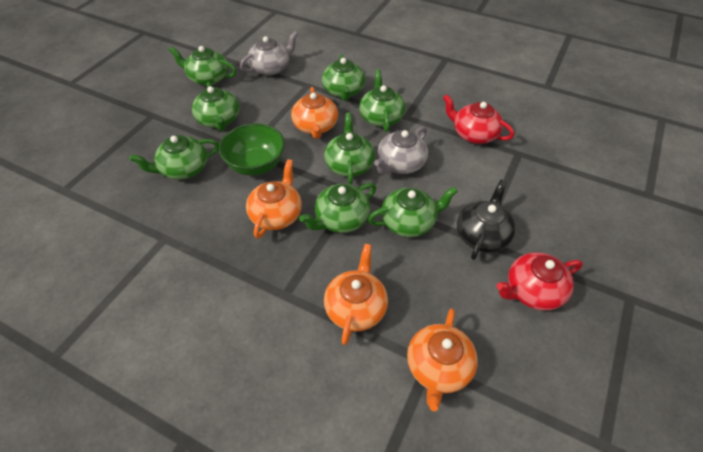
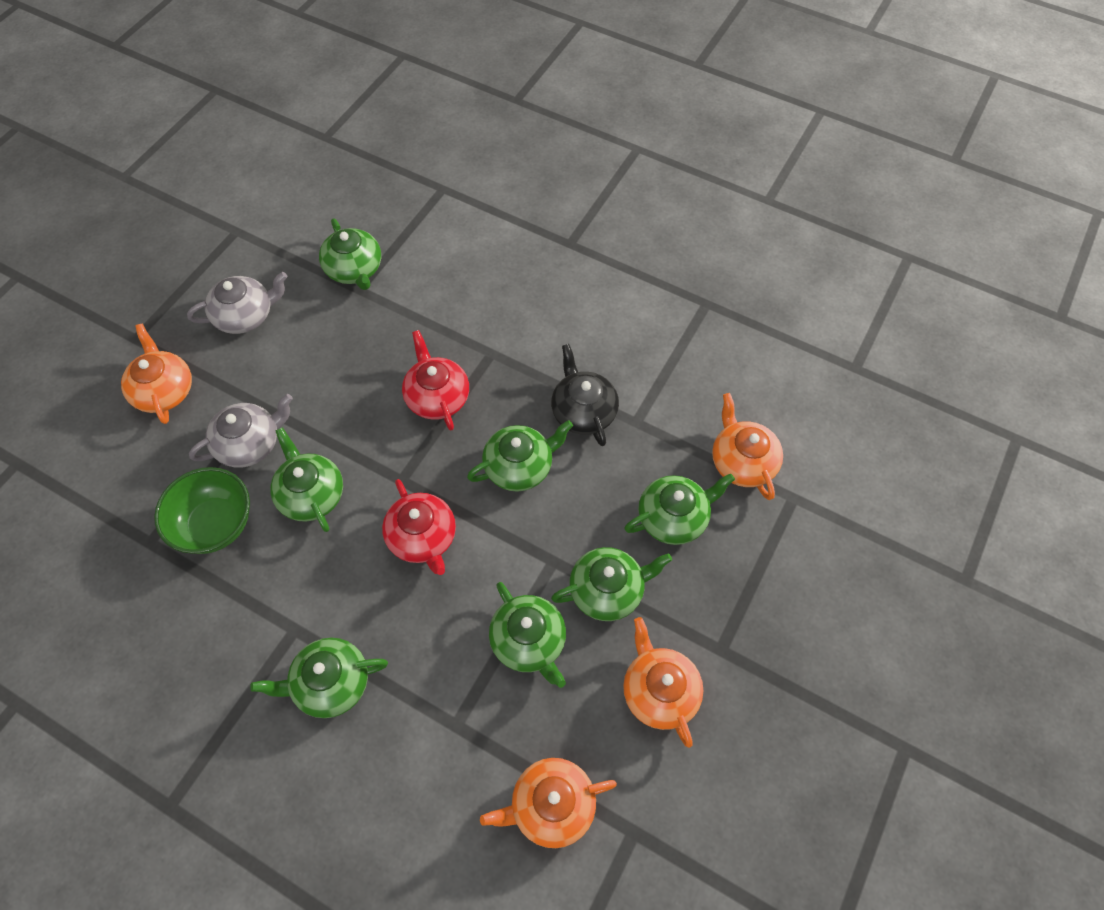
green teapot: 8 -> 7

